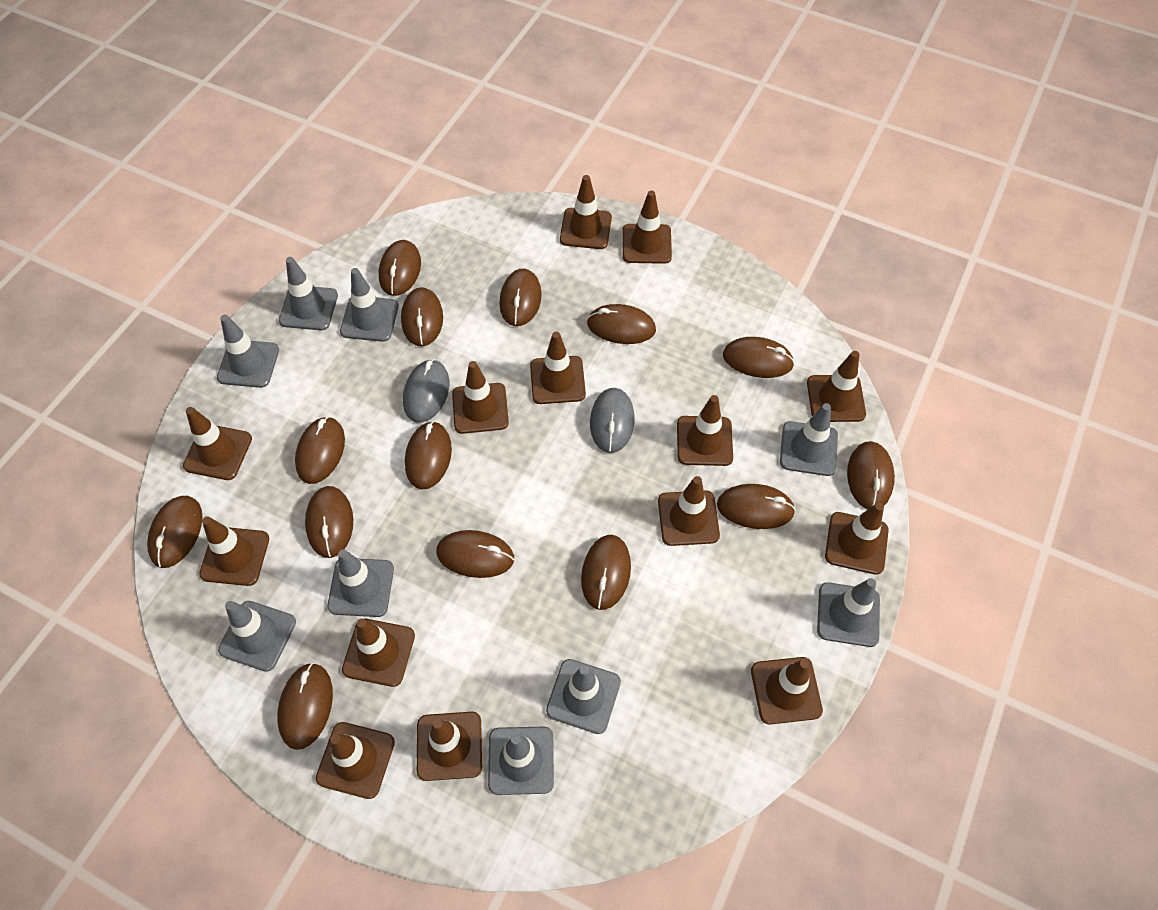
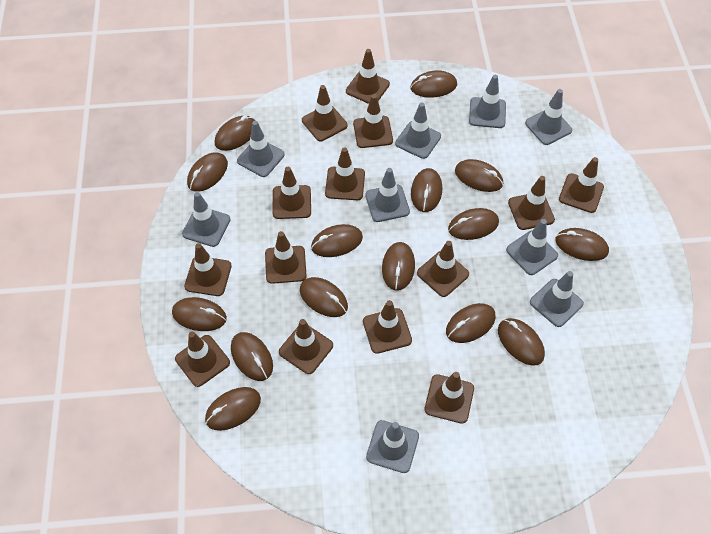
brown mouse: 14 -> 15
grey mouse: 2 -> 0

